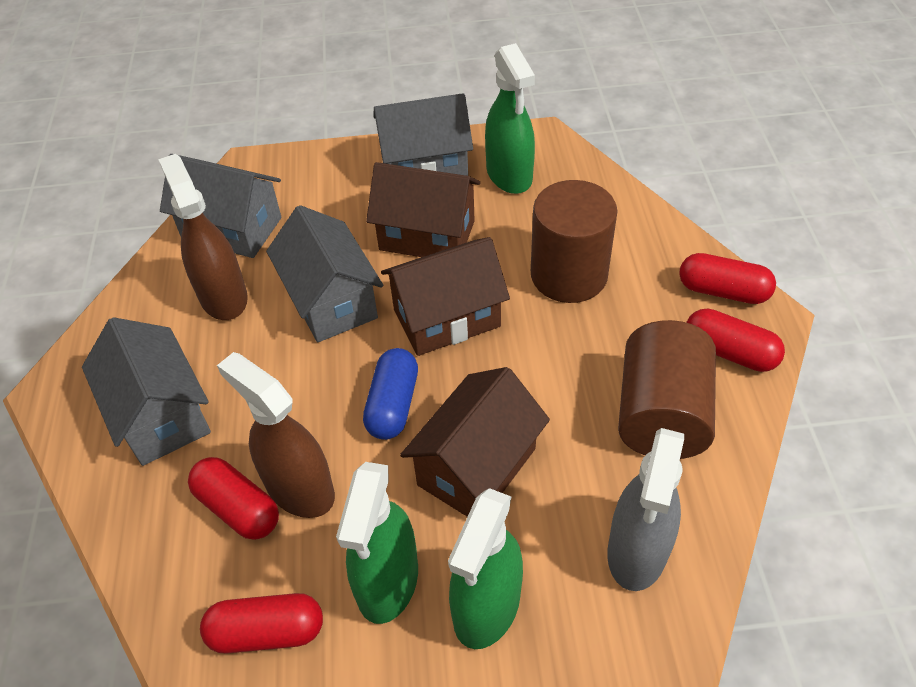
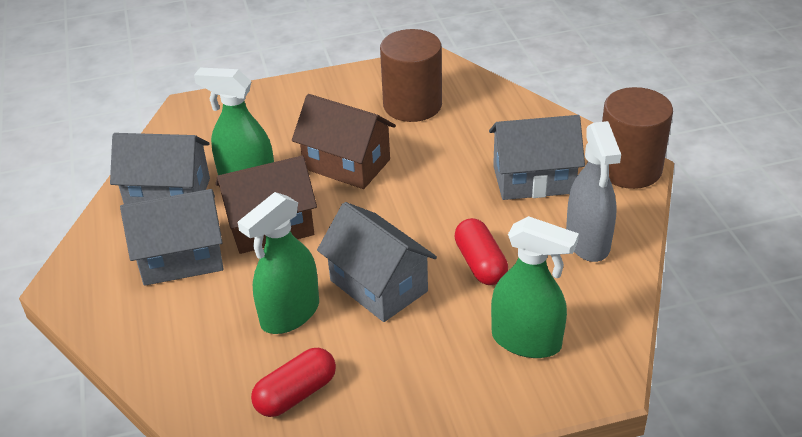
blue capsule: 1 -> 0
brown house: 3 -> 2
brown spray bottle: 2 -> 0
red capsule: 4 -> 2

